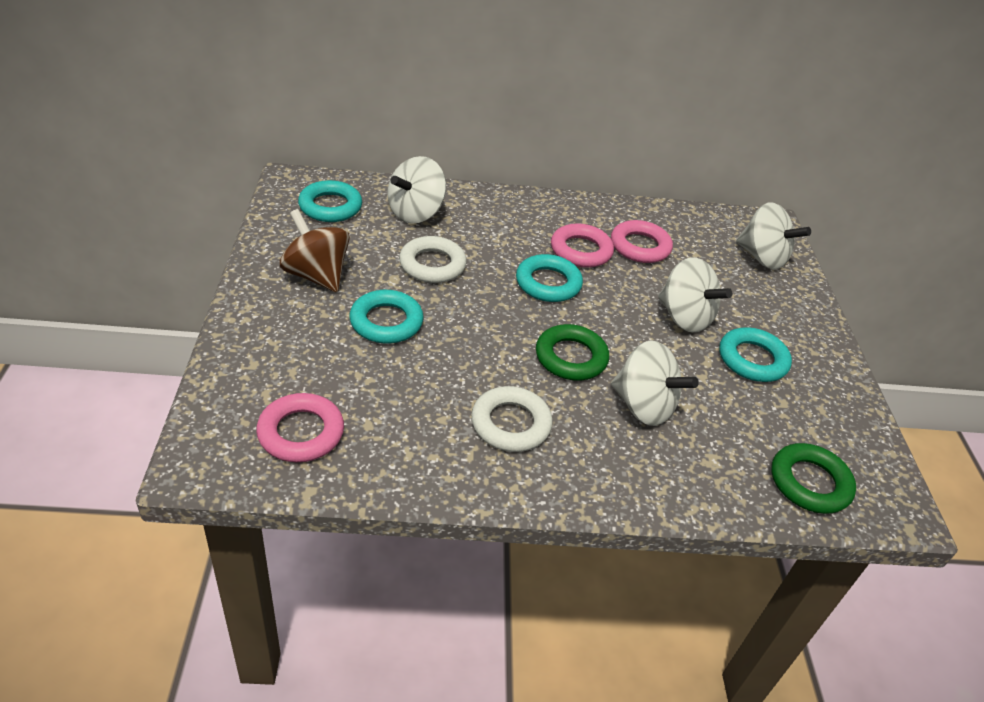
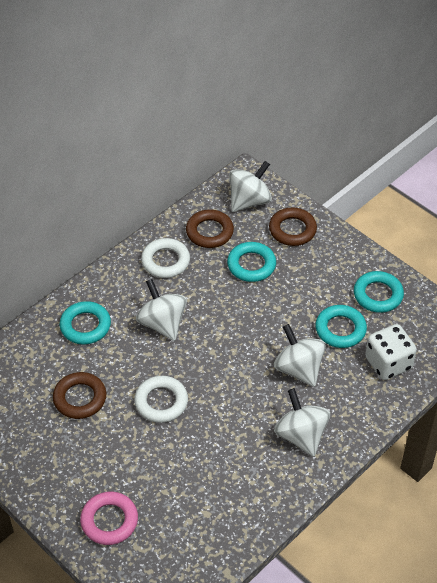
brown ring: 0 -> 3
brown spinning top: 1 -> 0
green ring: 2 -> 0
pink ring: 3 -> 1
white dice: 0 -> 1

